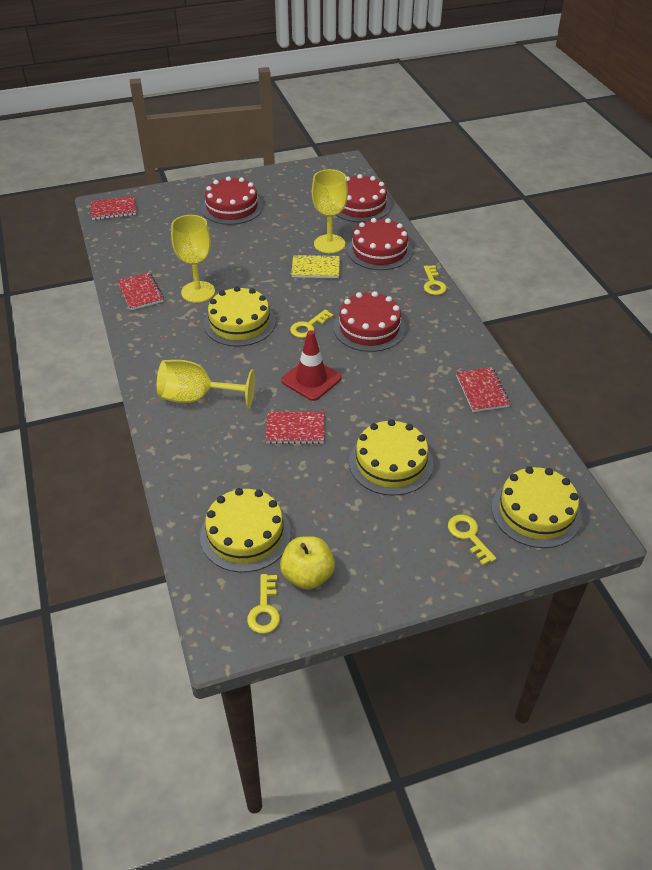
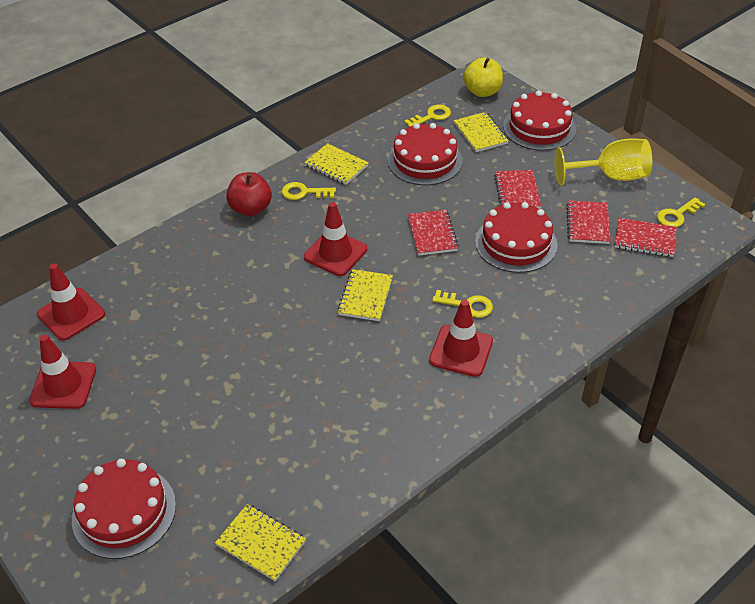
red apple: 0 -> 1
red traffic cone: 1 -> 4
yellow cake: 4 -> 0
yellow goblet: 3 -> 1
yellow notebook: 1 -> 4

